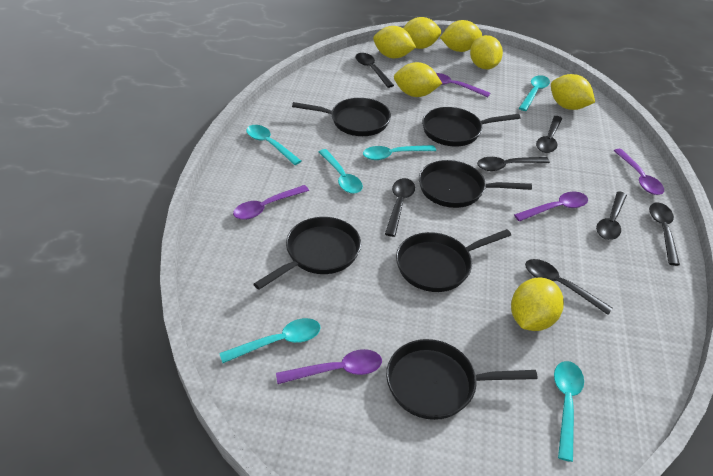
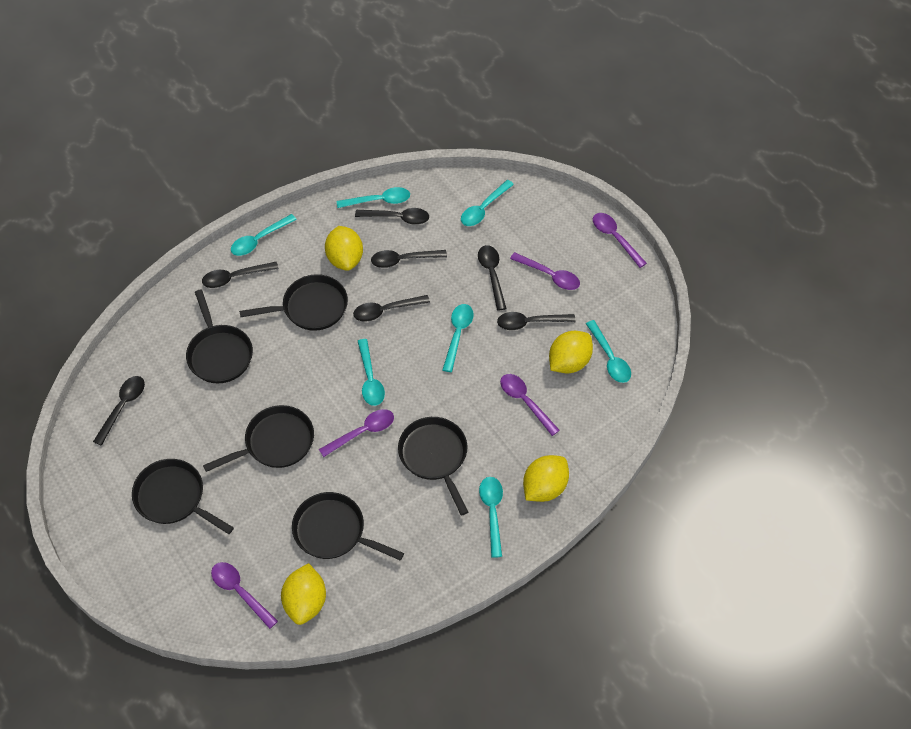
turquoise spoon: 6 -> 7
yellow lemon: 7 -> 4

